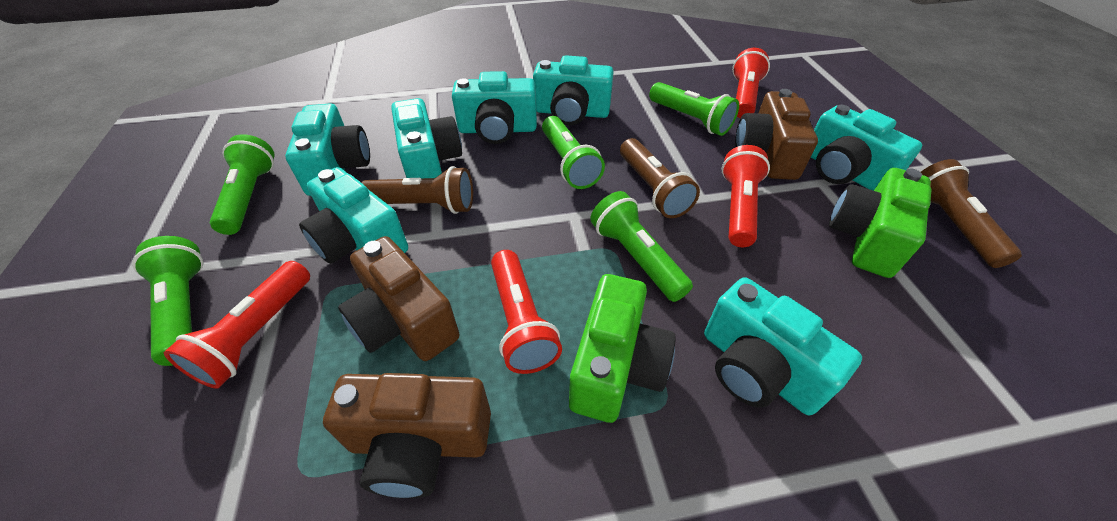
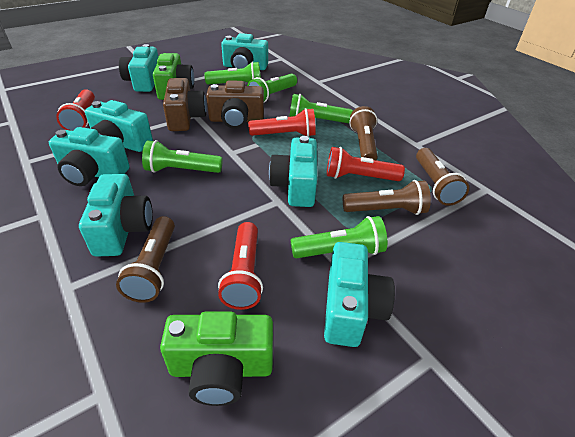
brown camera: 3 -> 2
brown flashlight: 3 -> 4

